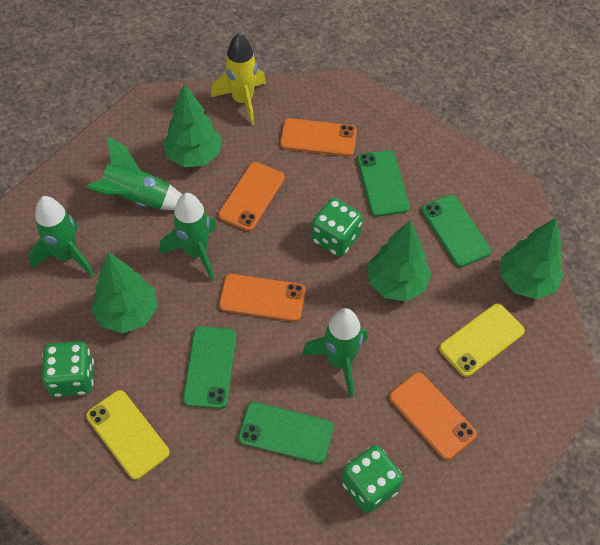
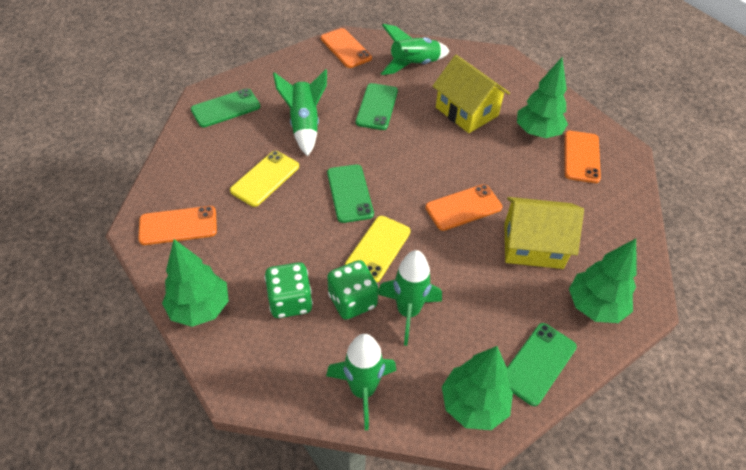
green dice: 3 -> 2
yellow house: 0 -> 2
yellow rocket: 1 -> 0

